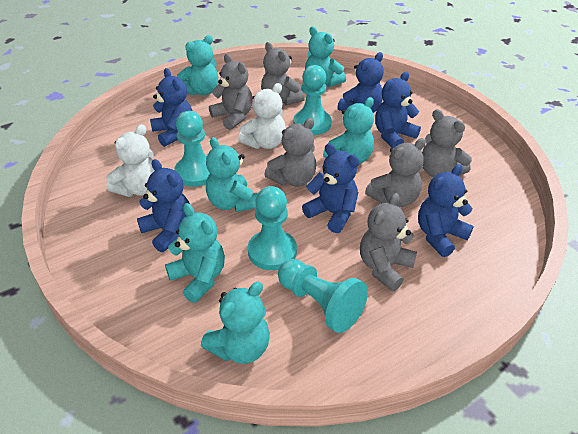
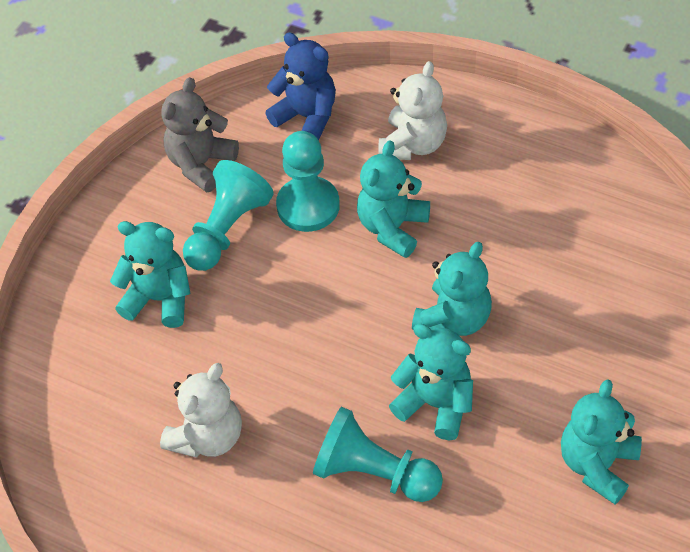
blue teddy bear: 6 -> 1
grey teddy bear: 6 -> 1
turquoise pawn: 4 -> 3
turquoise teddy bear: 6 -> 5

